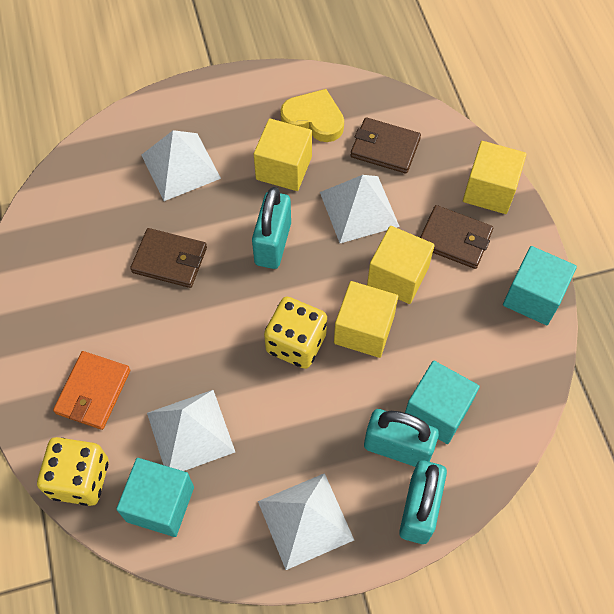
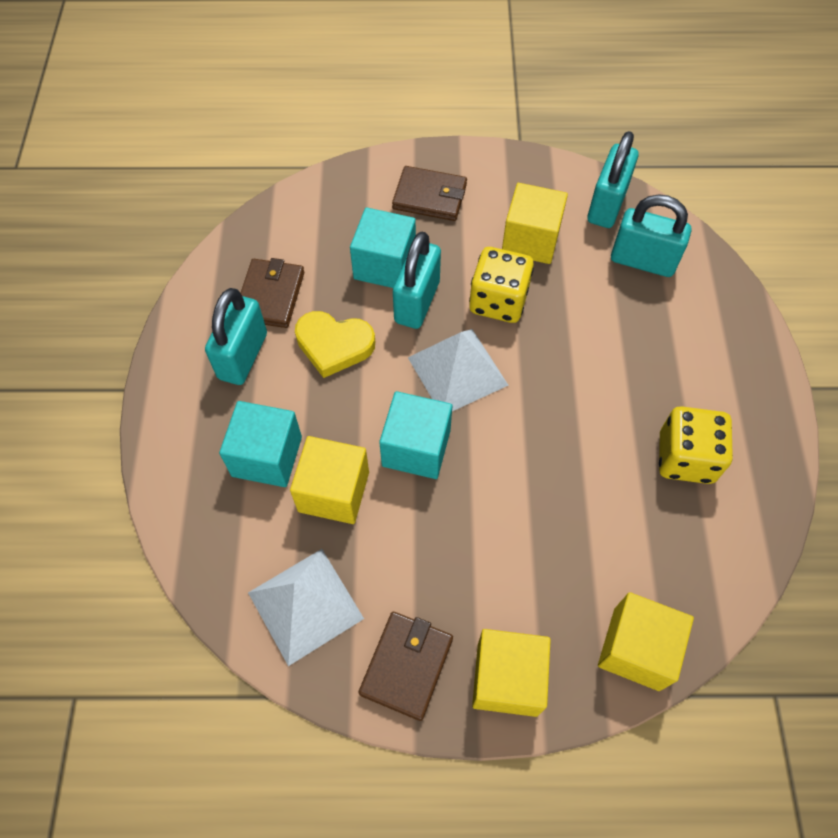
orange wallet: 1 -> 0
turquoise padlock: 3 -> 4
white pyramid: 4 -> 2

